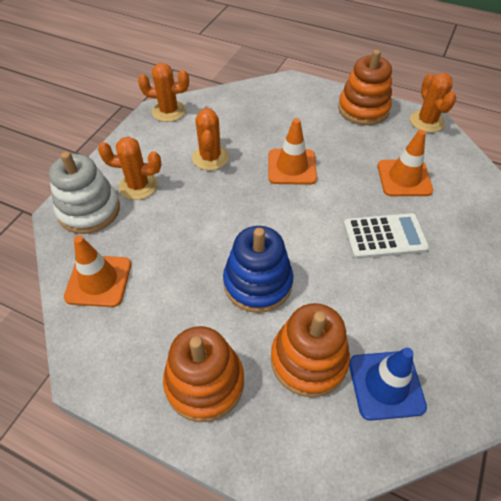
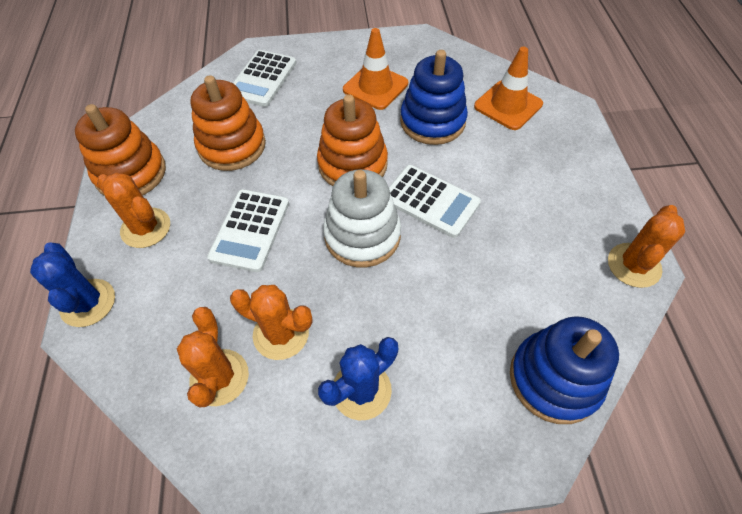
blue cactus: 0 -> 2
blue stacking toy: 1 -> 2
blue traffic cone: 1 -> 0
orange traffic cone: 3 -> 2
white calculator: 1 -> 3

